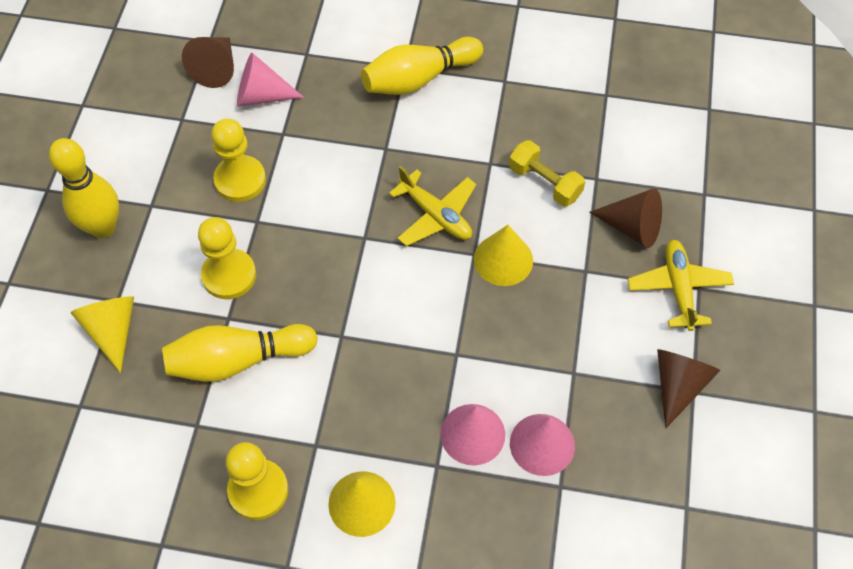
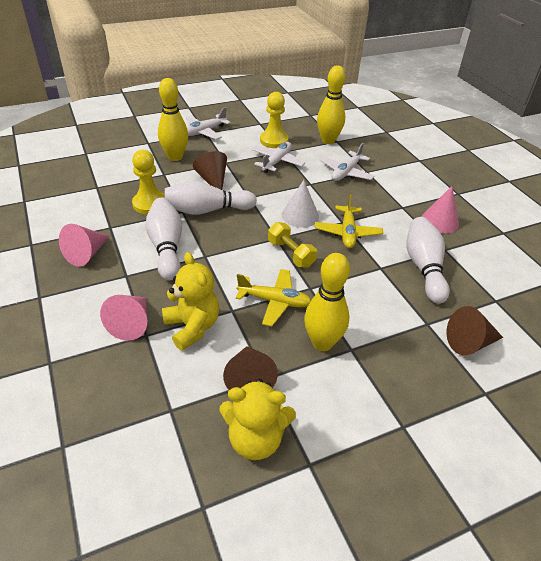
white bowling pin: 0 -> 3
white cone: 0 -> 1
white plane: 0 -> 3
yellow cone: 3 -> 0
yellow pawn: 3 -> 2
yellow teddy bear: 0 -> 2

